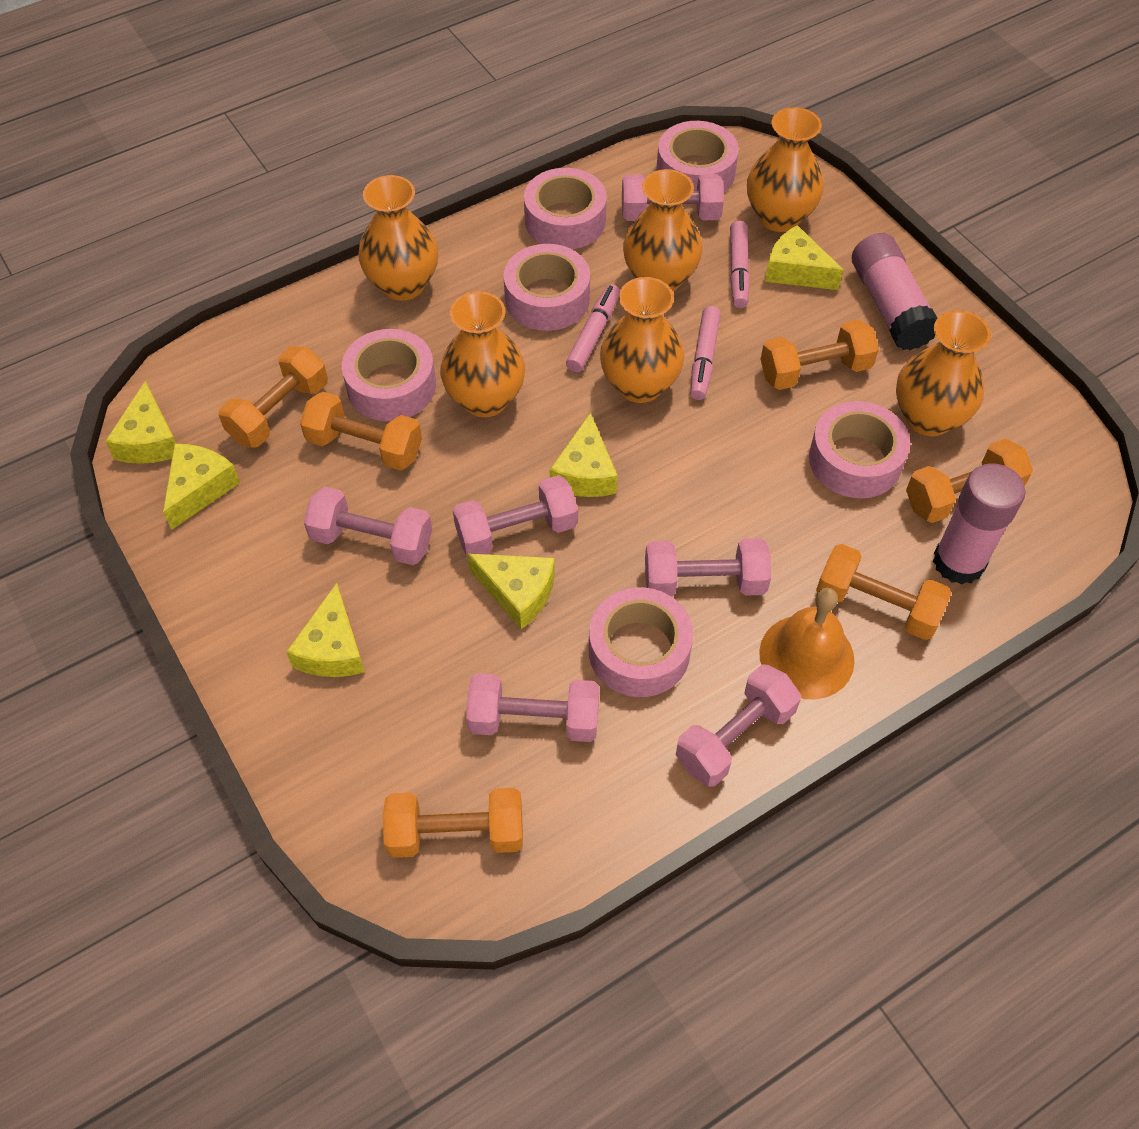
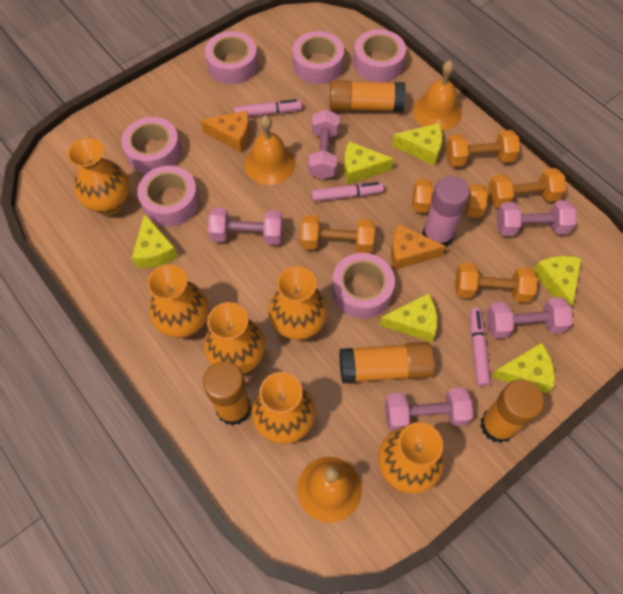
orange bell: 1 -> 3
orange cheese: 0 -> 2
orange dumbbell: 6 -> 5
orange glue stick: 0 -> 4
pink dumbbell: 6 -> 5
pink glue stick: 2 -> 1

